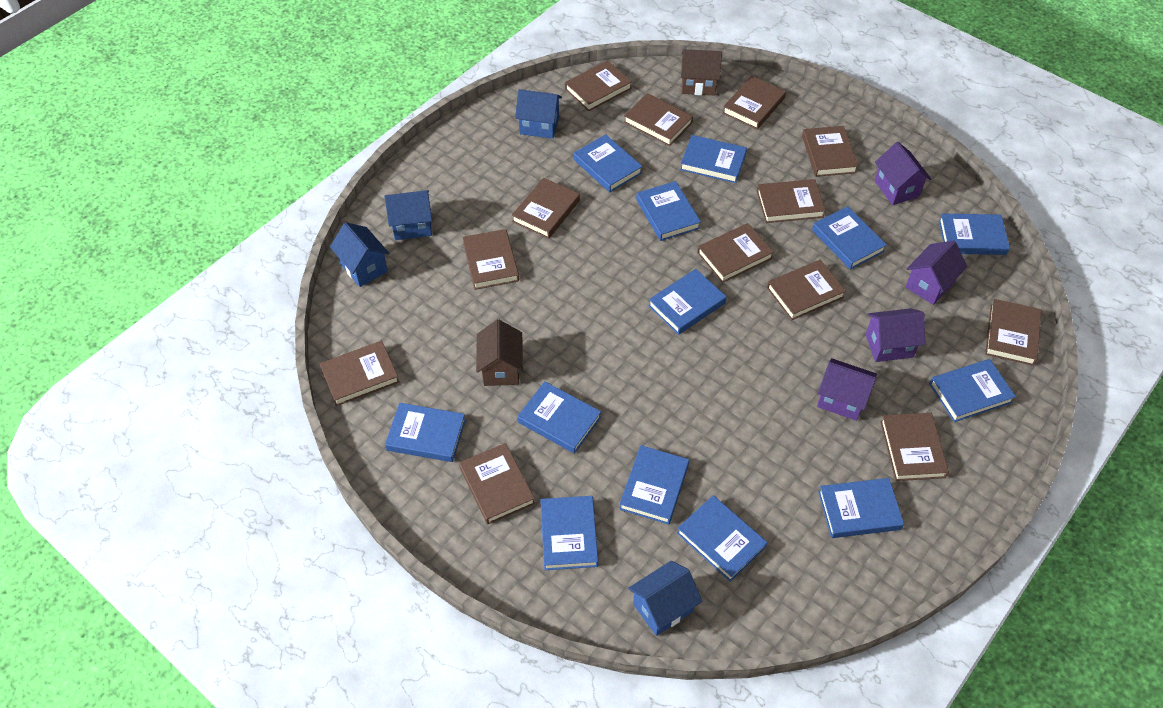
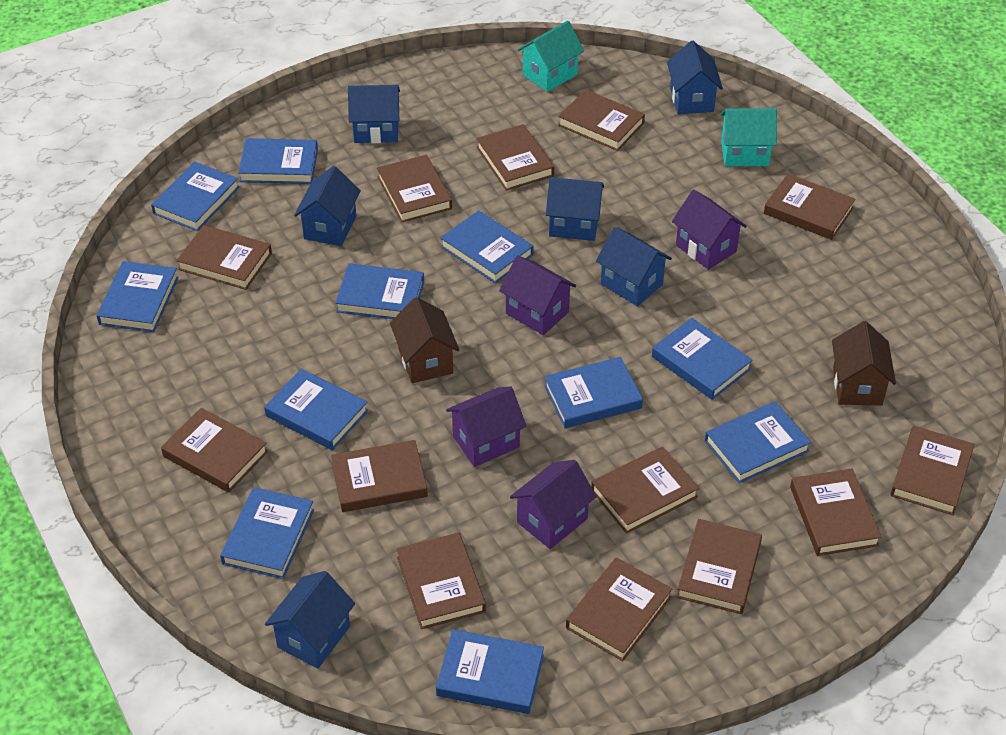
blue book: 13 -> 11
blue house: 4 -> 6
turquoise house: 0 -> 2

